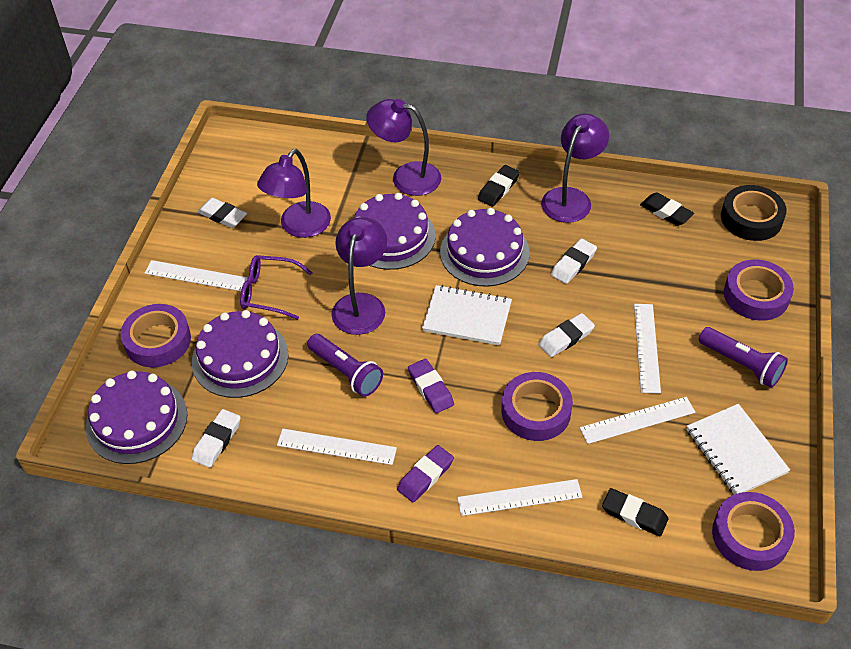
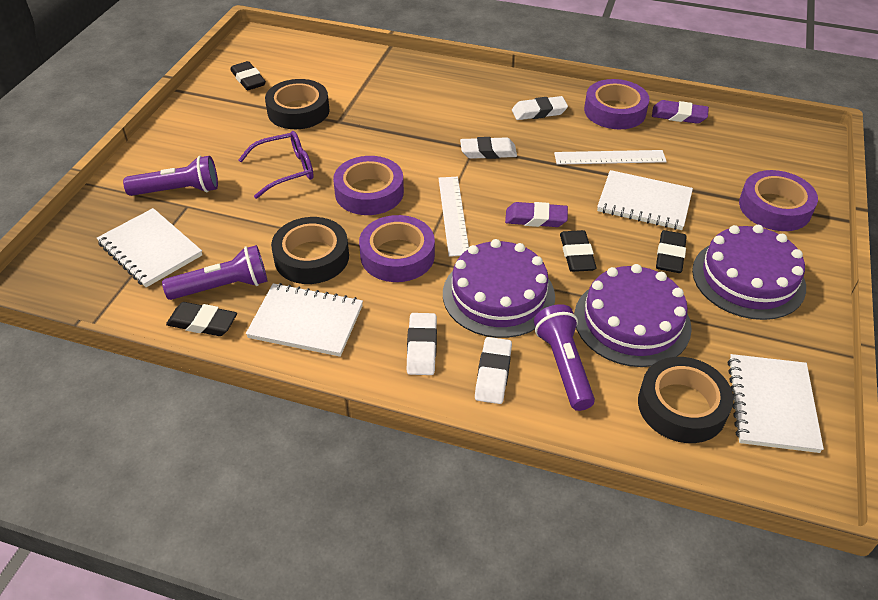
black eraser: 3 -> 4
black tape: 1 -> 3
purple cake: 4 -> 3
purple flashlight: 2 -> 3
purple lamp: 4 -> 0
white notebook: 2 -> 4
white ruler: 5 -> 2

